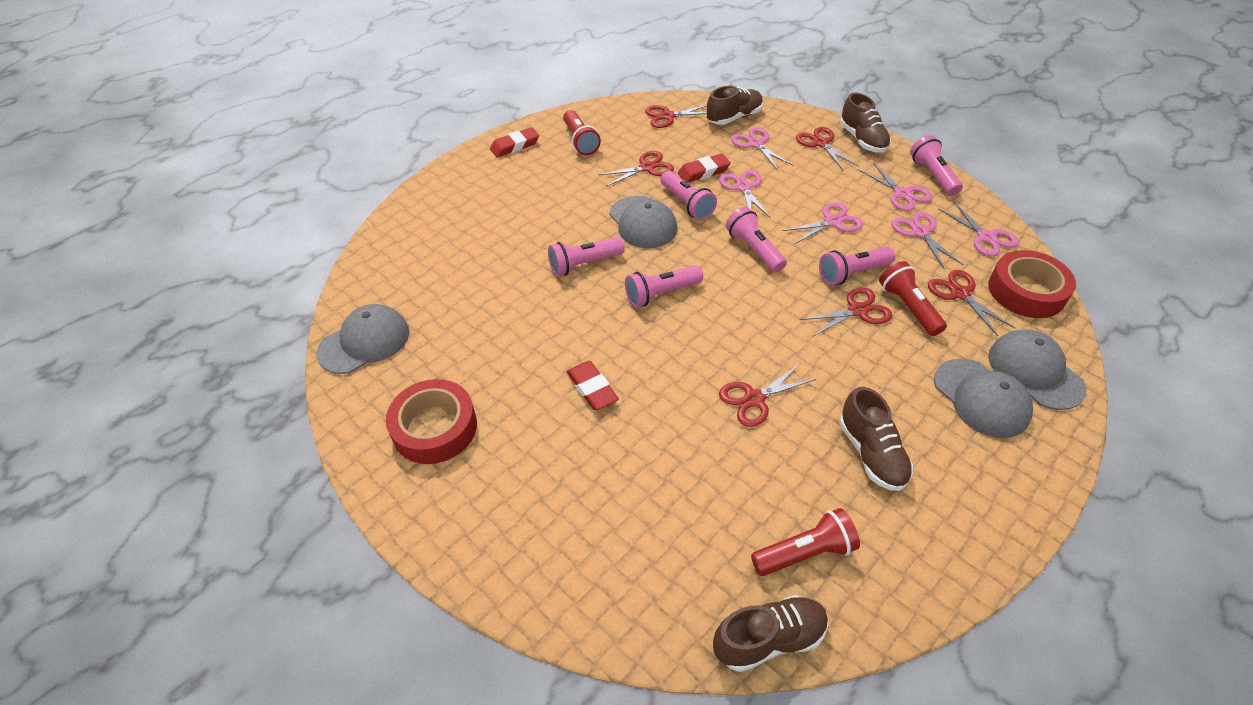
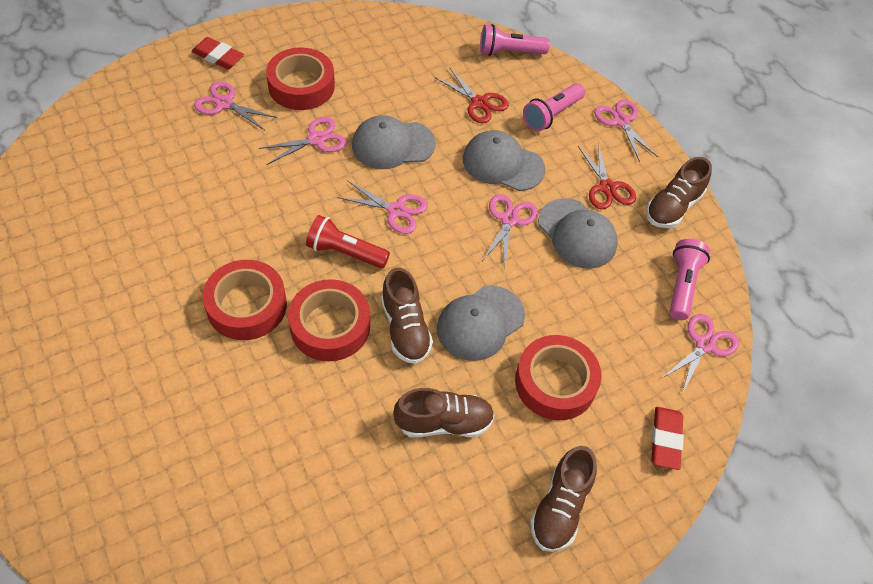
pink flashlight: 6 -> 3
red eraser: 3 -> 2
red flashlight: 3 -> 1
red scissors: 6 -> 2
red tape: 2 -> 4

